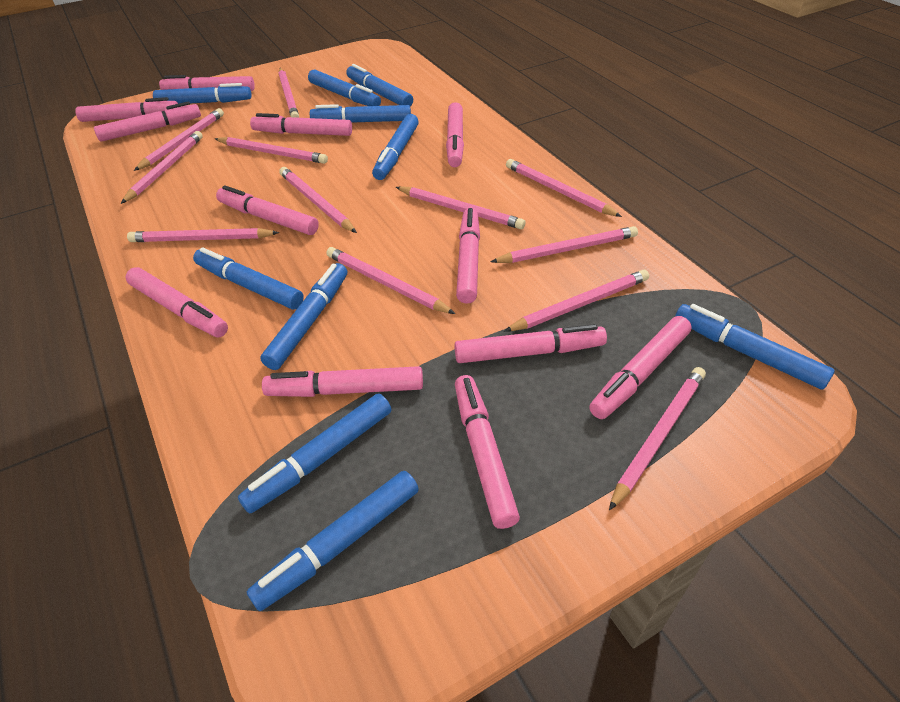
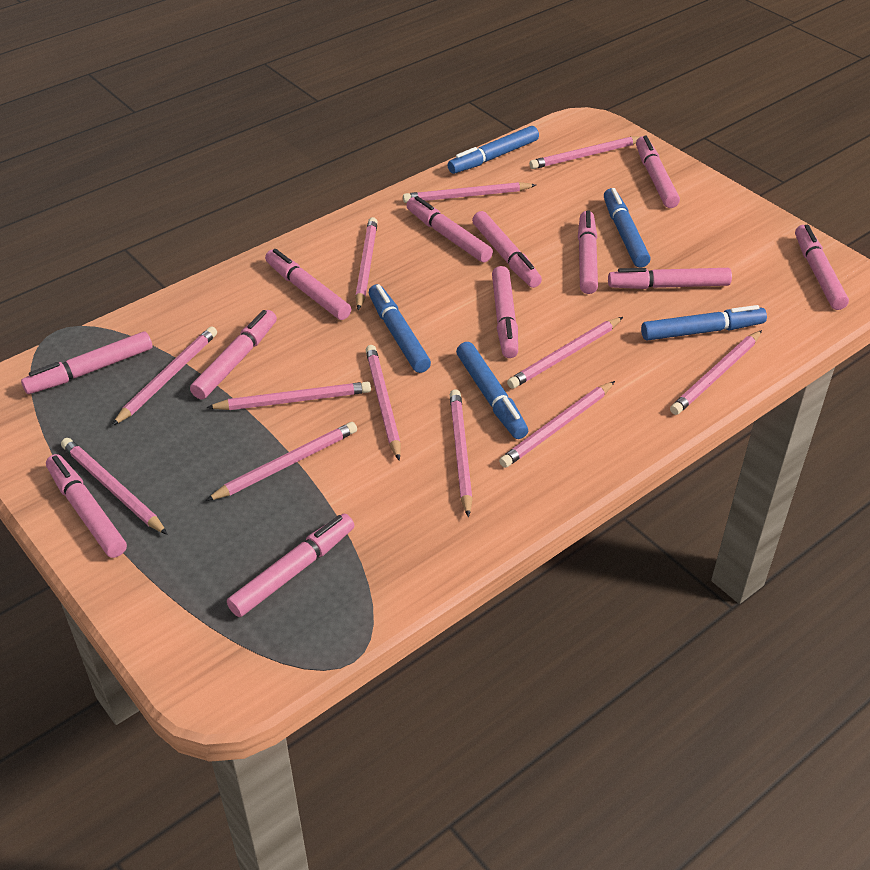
blue marker: 10 -> 5

